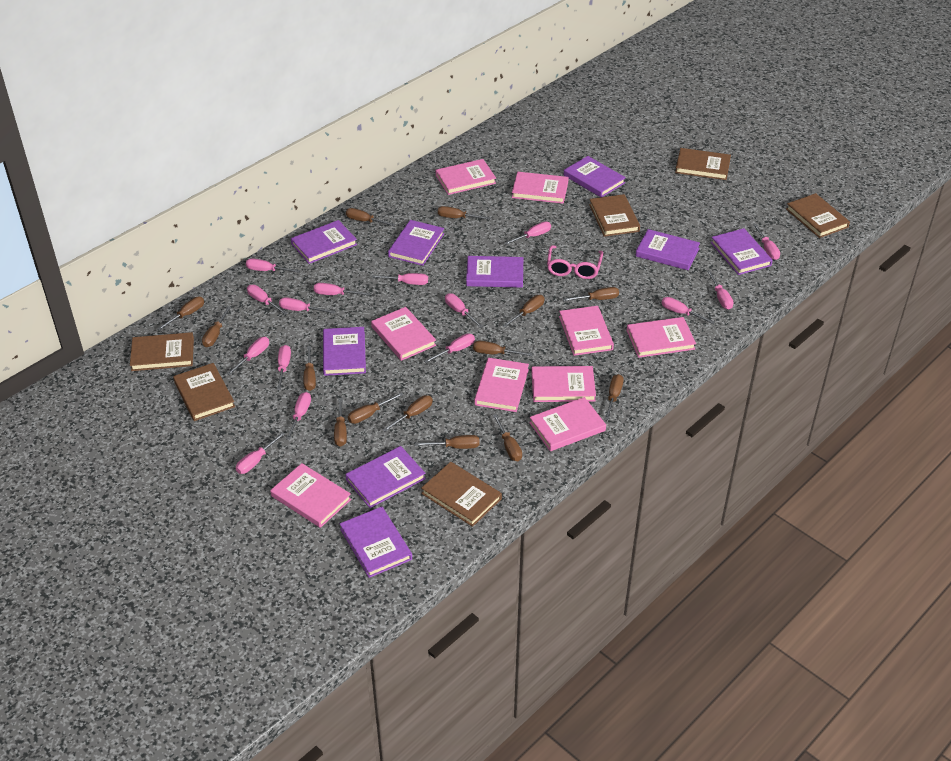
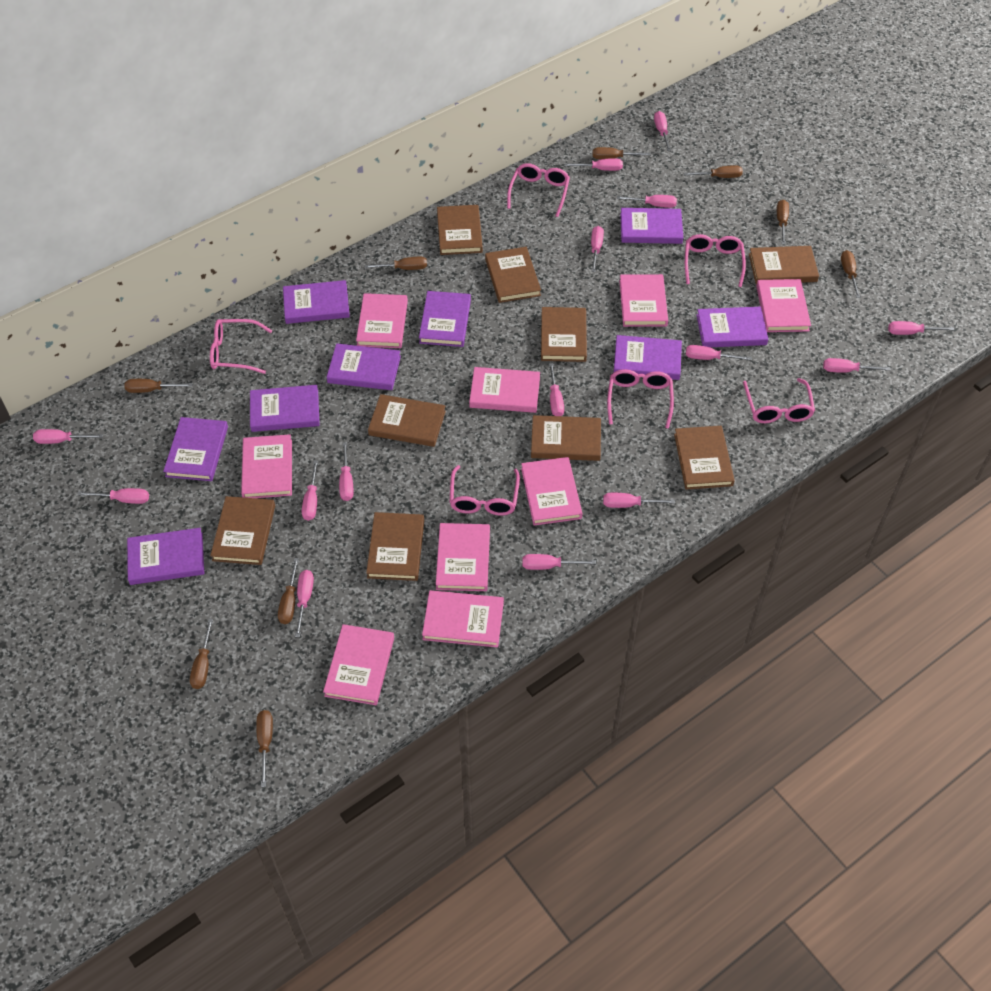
brown book: 6 -> 9
brown screwdriver: 14 -> 9
pink glasses: 1 -> 6

